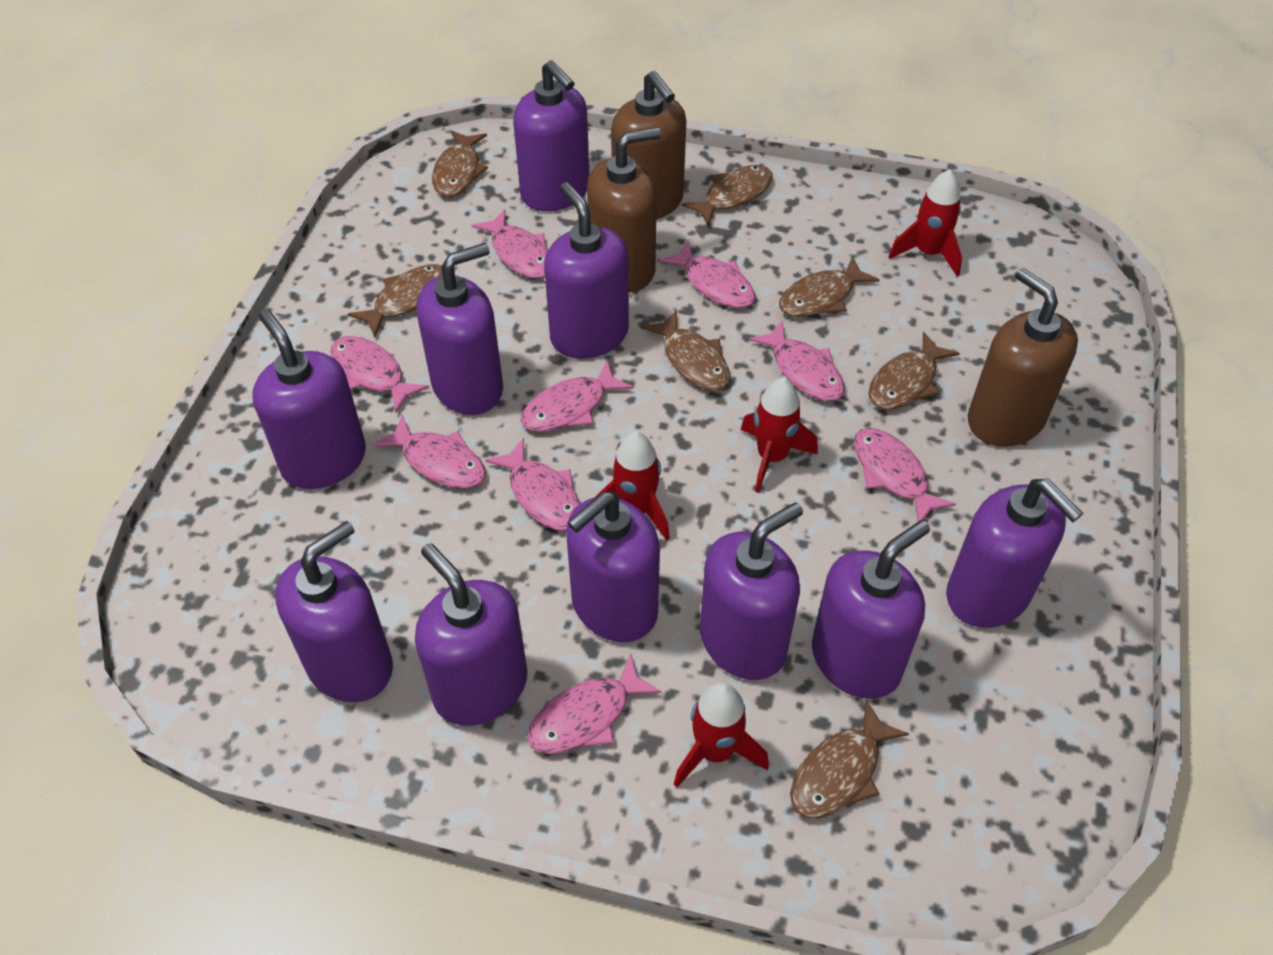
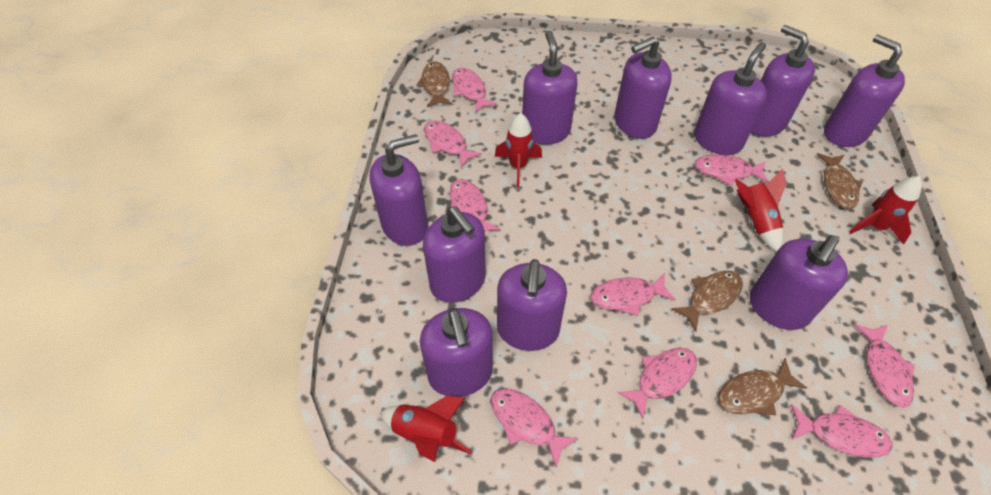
brown fish: 7 -> 4
brown soap dispenser: 3 -> 0

